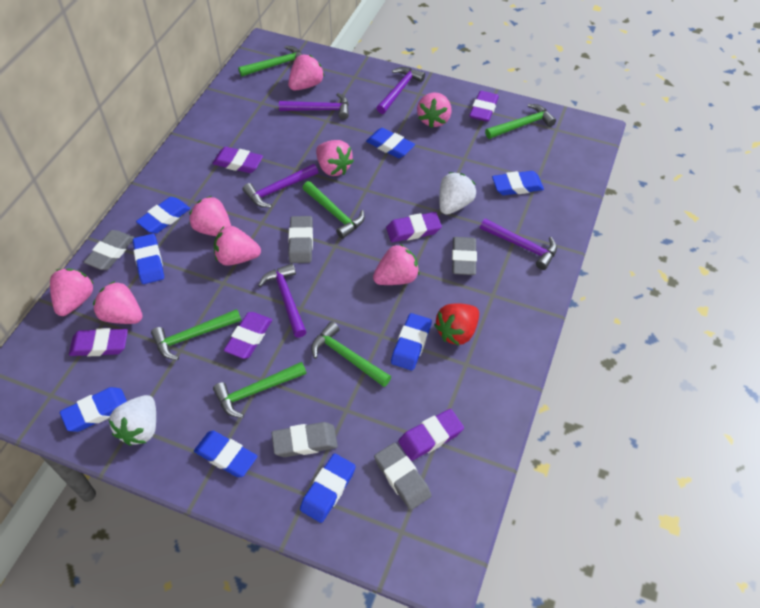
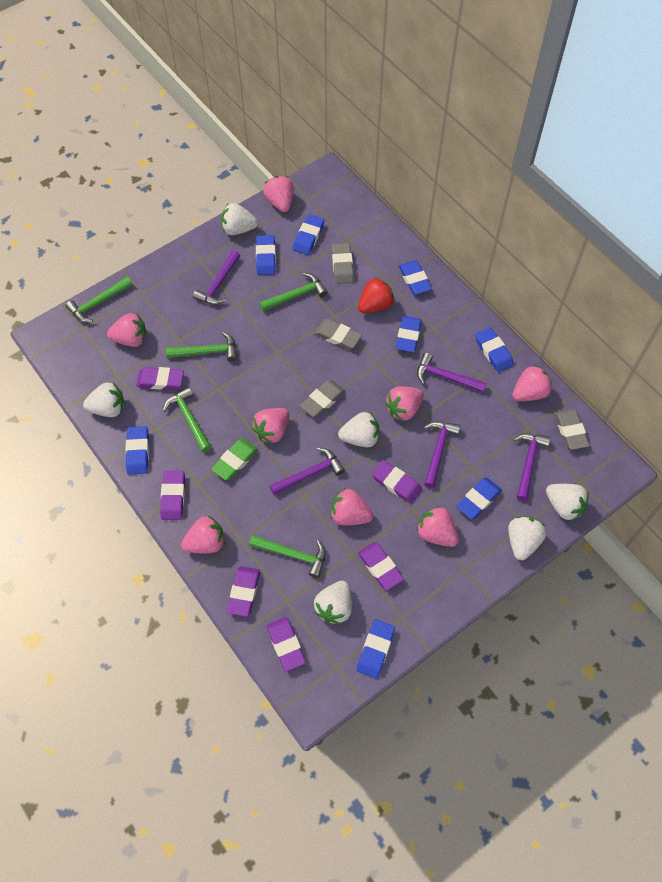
green eraser: 0 -> 1
green hammer: 6 -> 5
grey eraser: 5 -> 4
white strawberry: 2 -> 6

